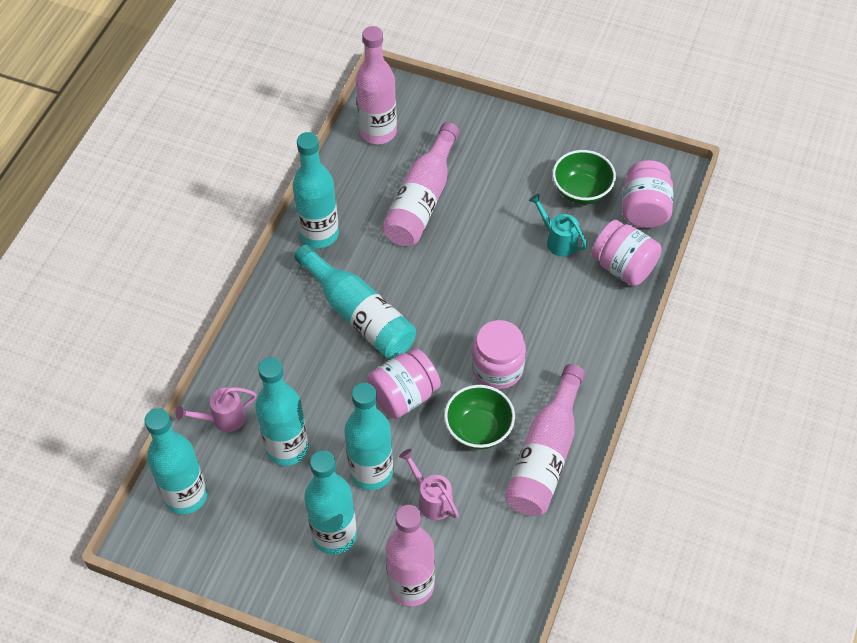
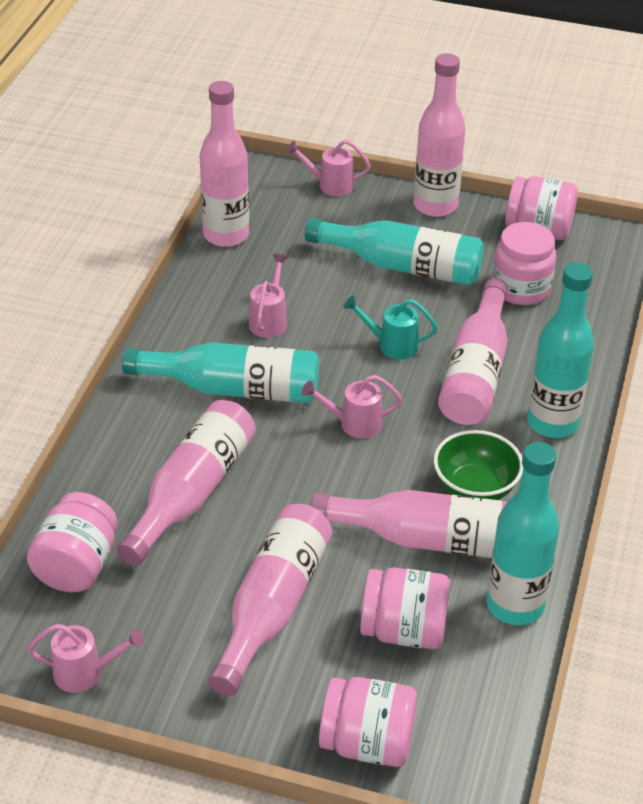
green bowl: 2 -> 1
pink bottle: 4 -> 6
pink jar: 4 -> 5
pink watering can: 2 -> 4
turquoise bottle: 6 -> 4

